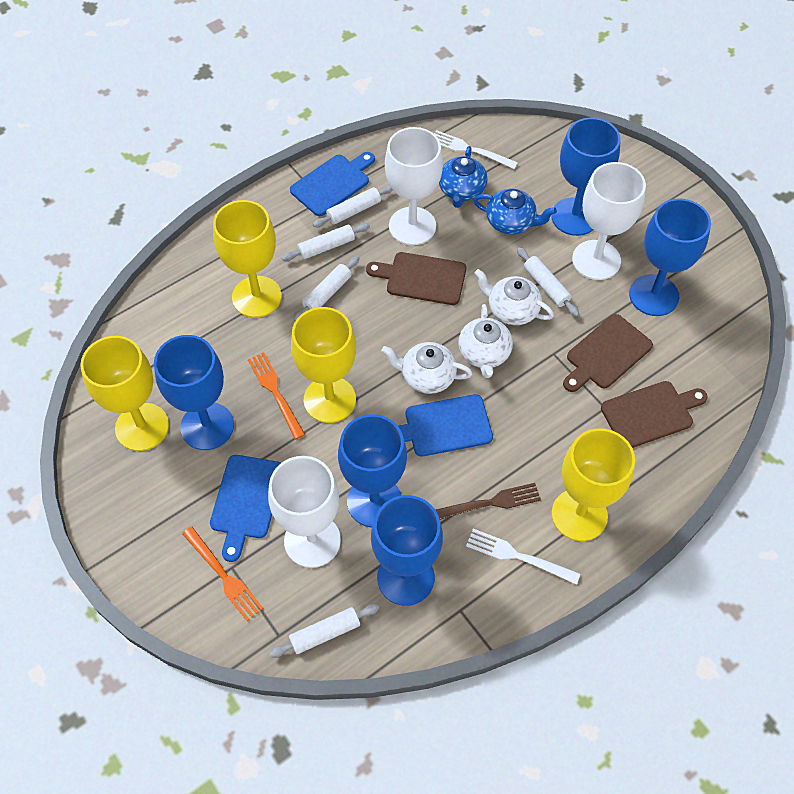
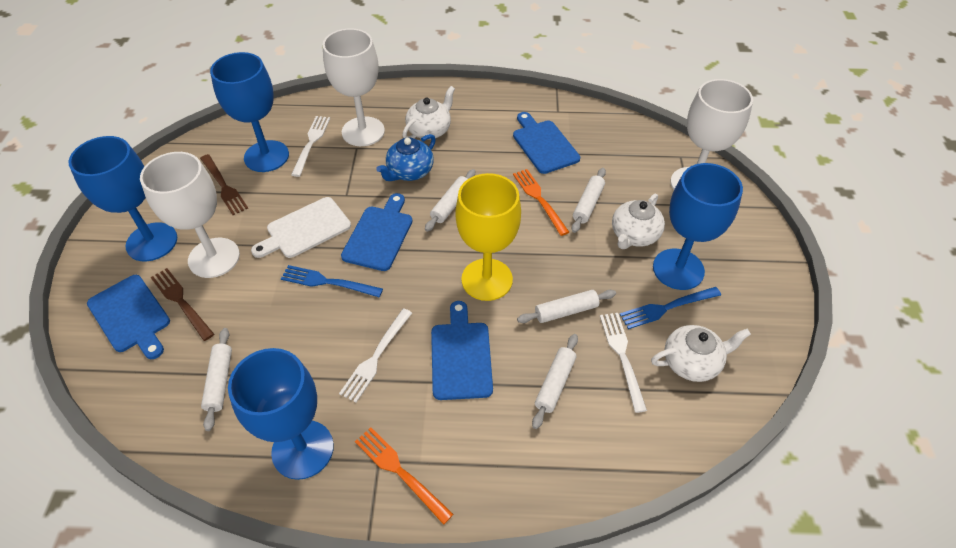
blue cutting board: 3 -> 4
blue fork: 0 -> 2
blue goblet: 5 -> 4
blue teapot: 2 -> 1
brown cutting board: 3 -> 0
brown fork: 1 -> 2
white cutting board: 0 -> 1
white fork: 2 -> 3
yellow goblet: 4 -> 1

